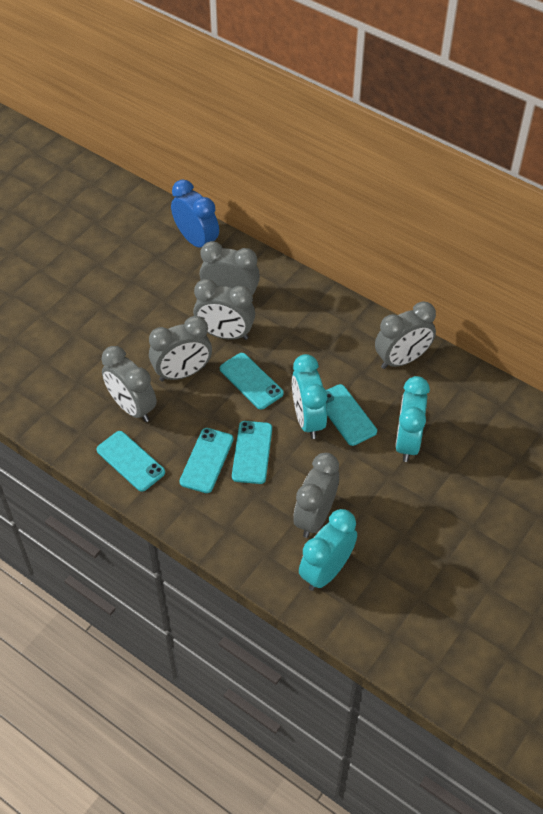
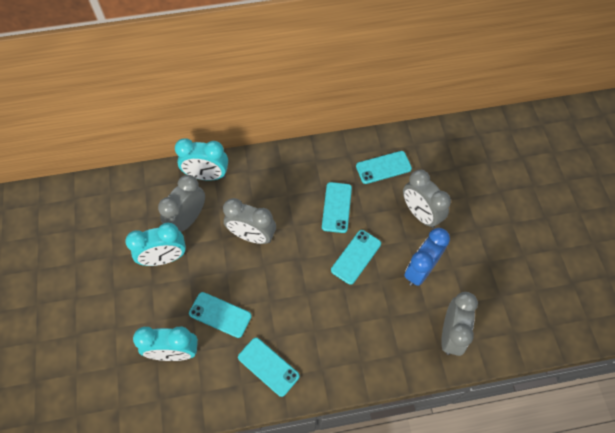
grey clock: 6 -> 4

